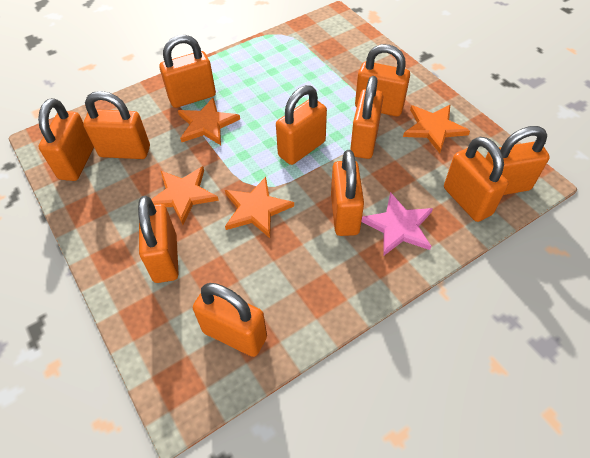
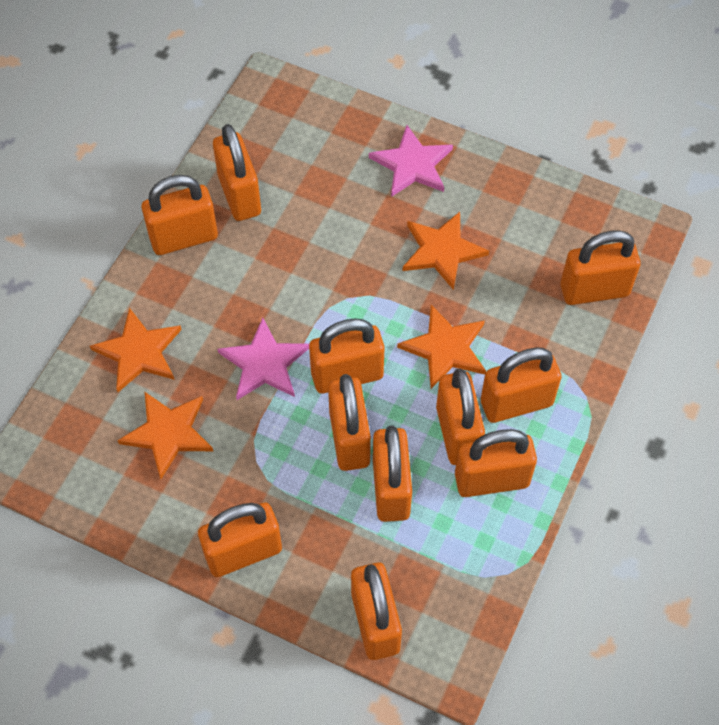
pink star: 1 -> 2

